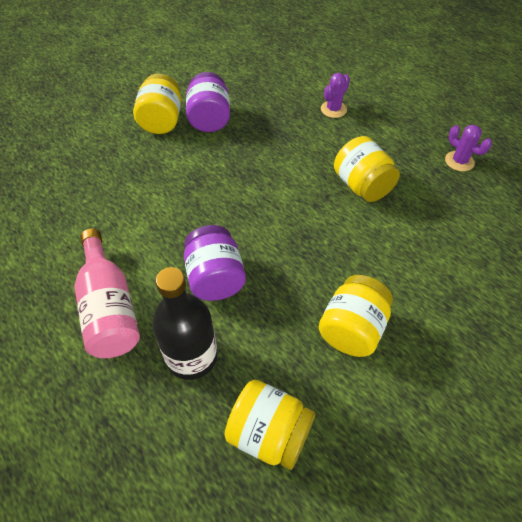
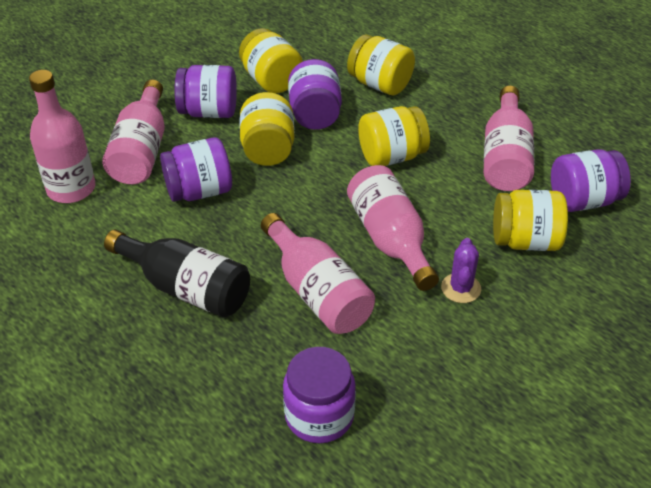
pink bottle: 1 -> 5
purple cactus: 2 -> 1
purple jar: 2 -> 5
yellow jar: 4 -> 5

